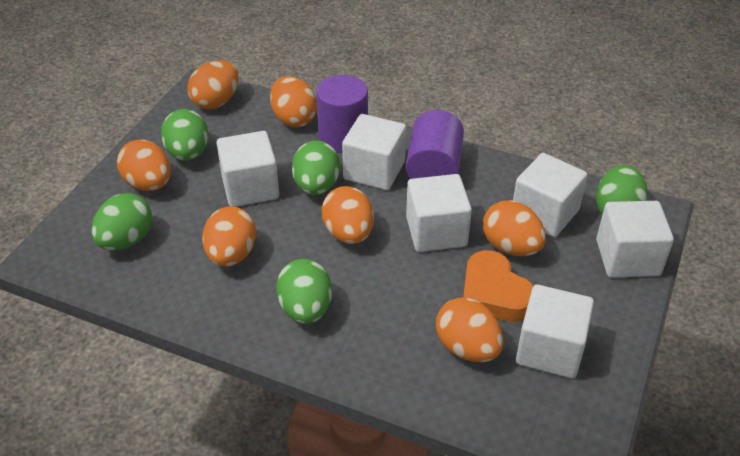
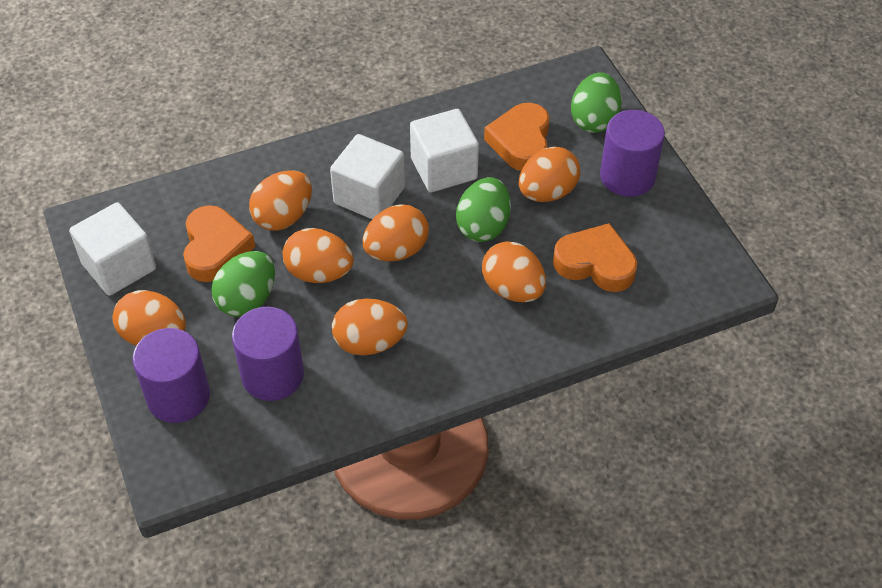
green egg: 5 -> 3
orange heart: 1 -> 3
purple cylinder: 2 -> 3
white cube: 6 -> 3

